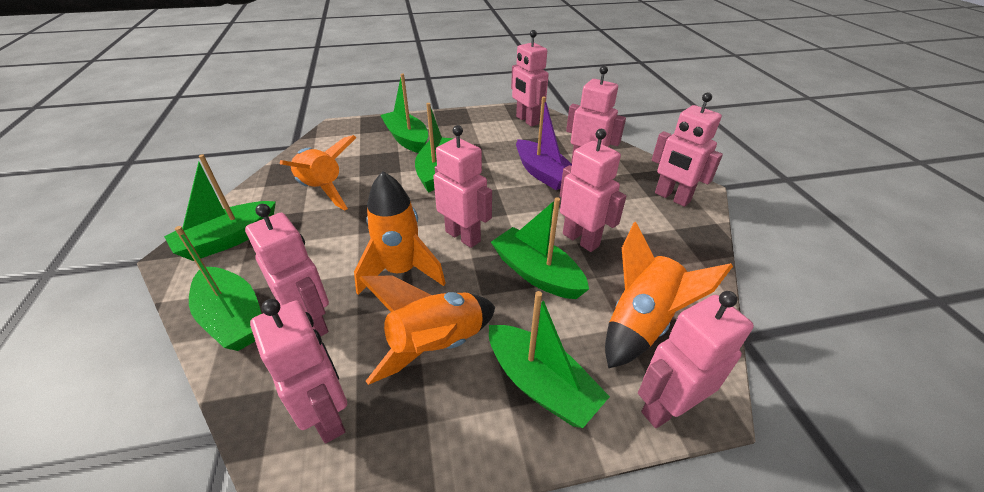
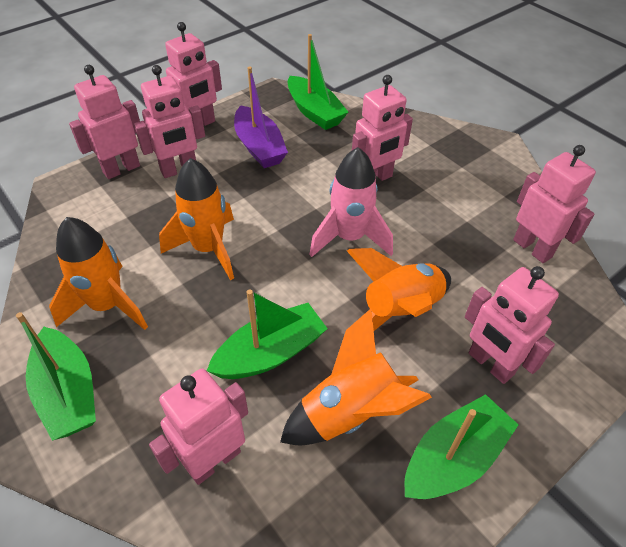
green boat: 6 -> 4
pink robot: 8 -> 7
pink rocket: 0 -> 1

